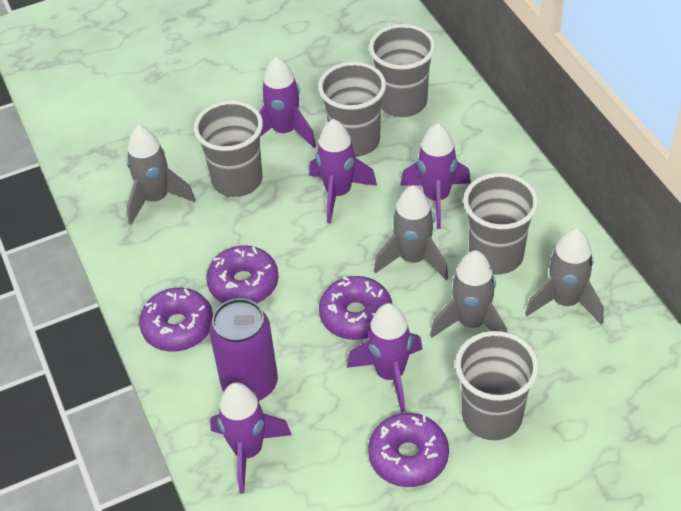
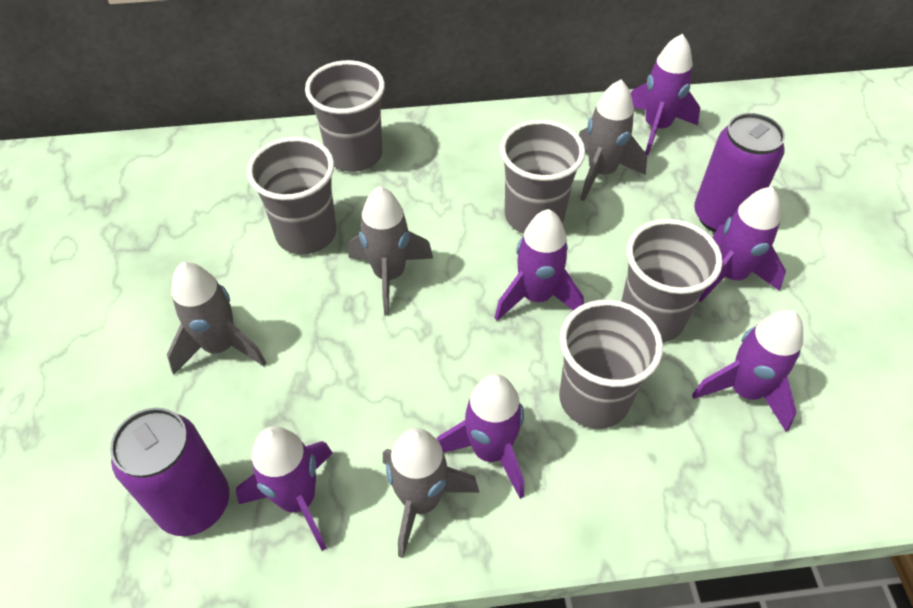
purple can: 1 -> 2
purple donut: 4 -> 0
purple rocket: 5 -> 6

